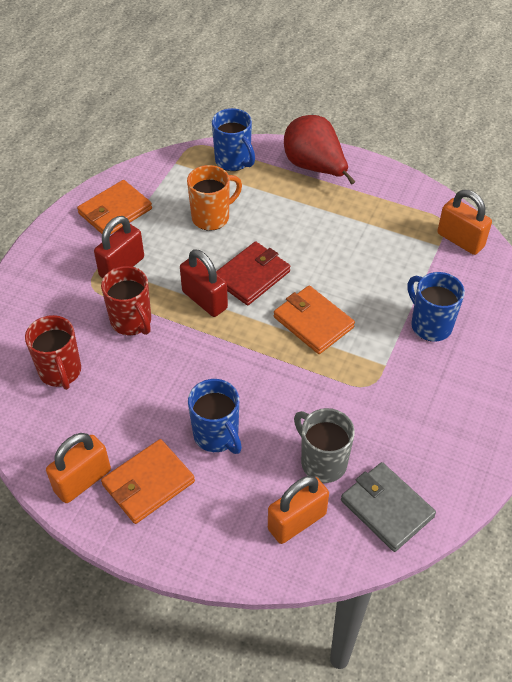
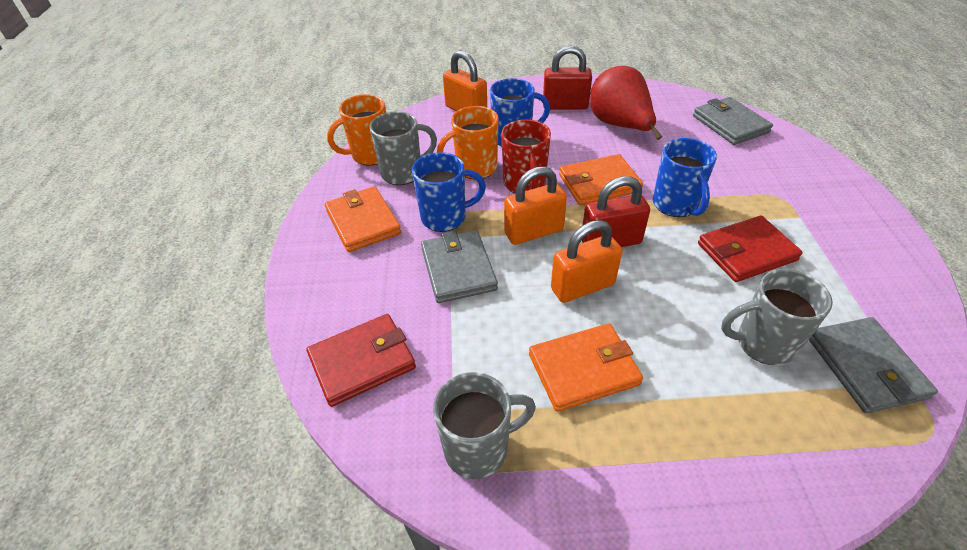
grey mug: 1 -> 3
grey wallet: 1 -> 3
orange mug: 1 -> 2
red mug: 2 -> 1
red wallet: 1 -> 2

